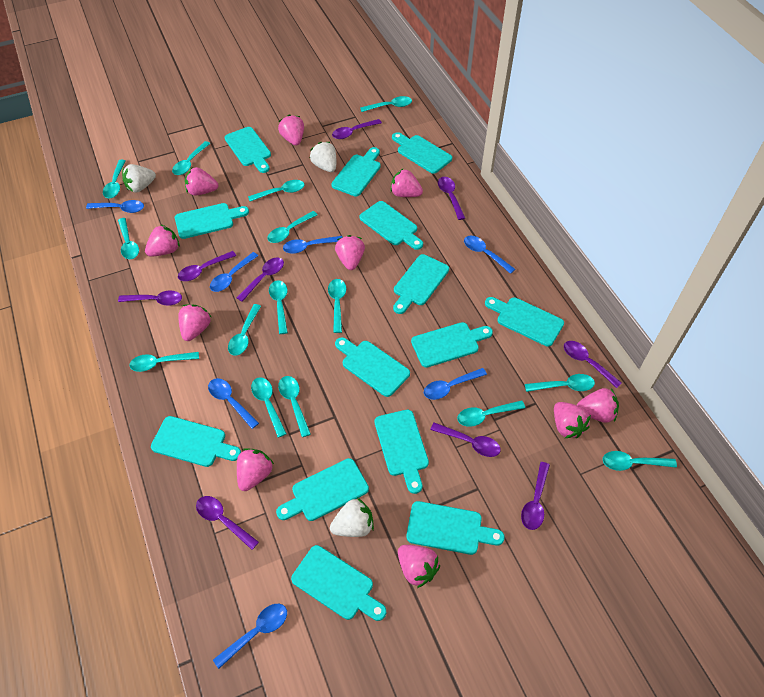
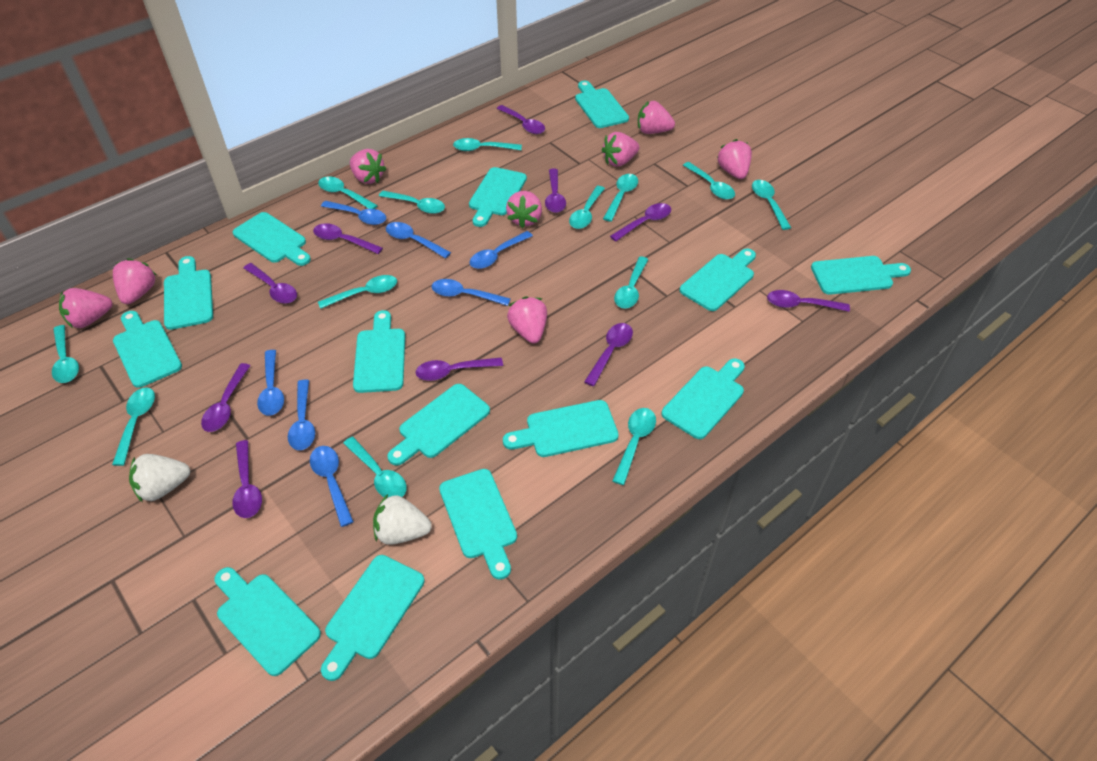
pink strawberry: 10 -> 8
purple spoon: 9 -> 10
turquoise spoon: 15 -> 13
white strawberry: 3 -> 2

